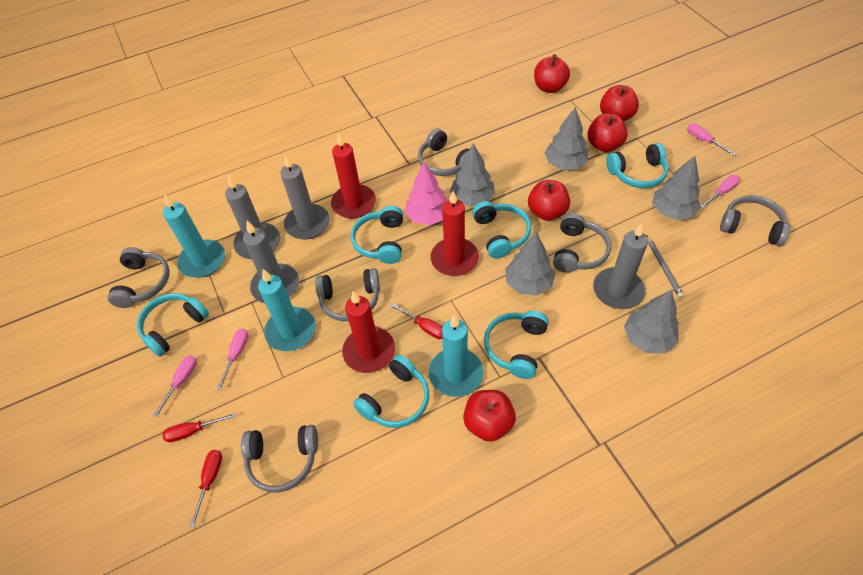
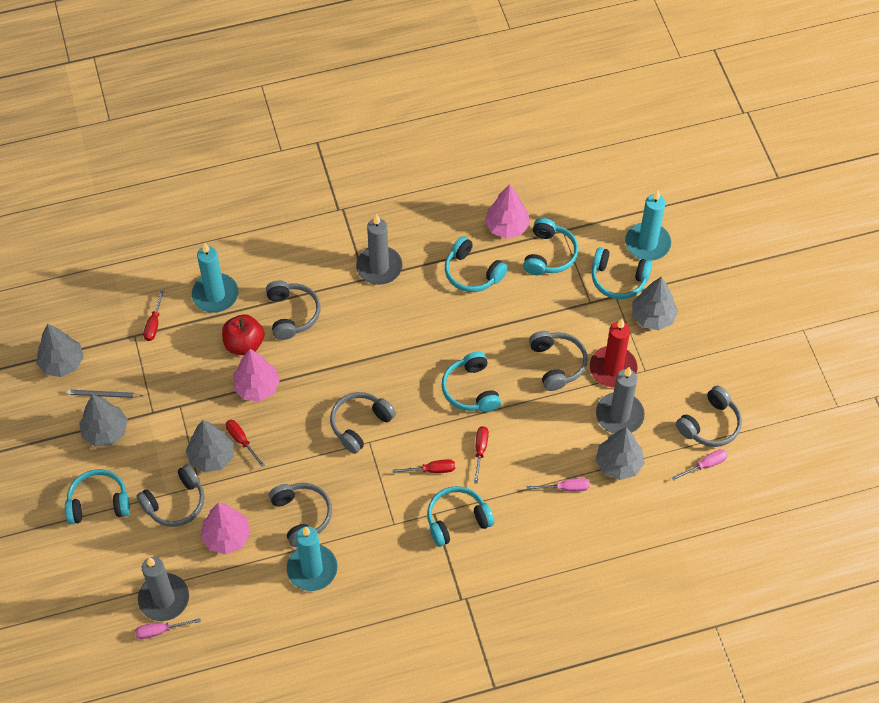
grey candle: 4 -> 3
pink screwdriver: 4 -> 3
pink tree: 1 -> 3
red apple: 5 -> 1
red candle: 3 -> 1
red screwdriver: 3 -> 4

